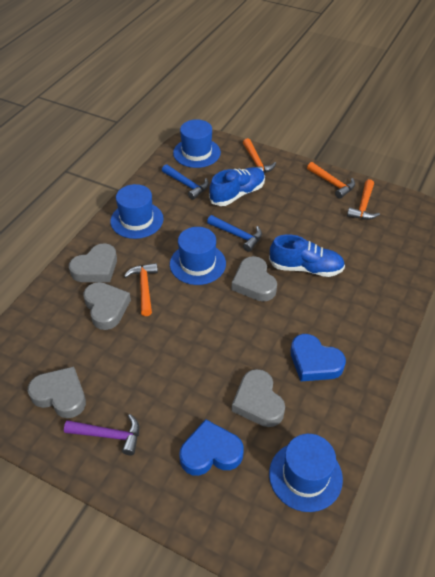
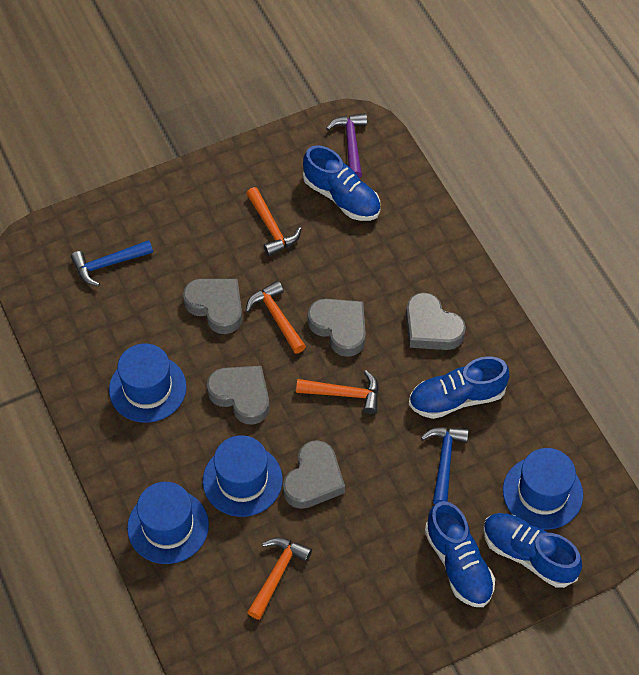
blue heart: 2 -> 0
blue shoe: 2 -> 4

